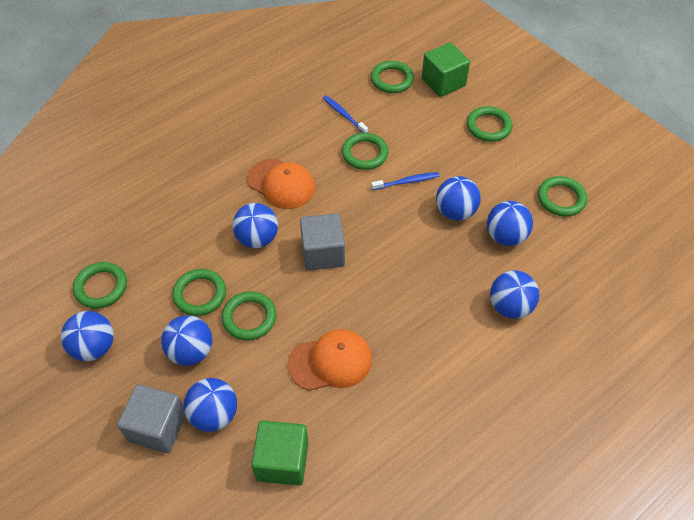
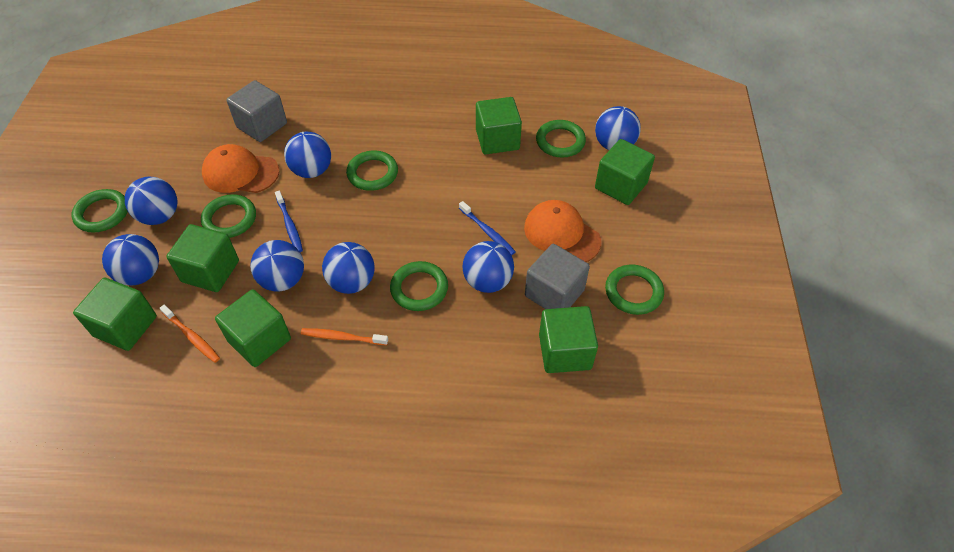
green cube: 2 -> 6
green ring: 7 -> 6
orange toothbrush: 0 -> 2

